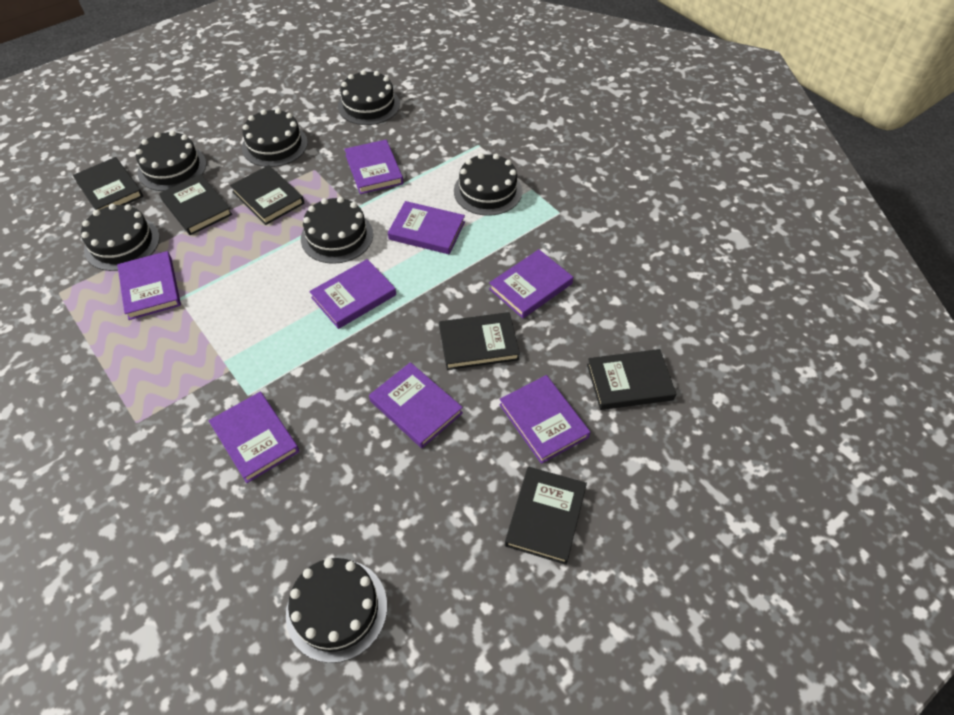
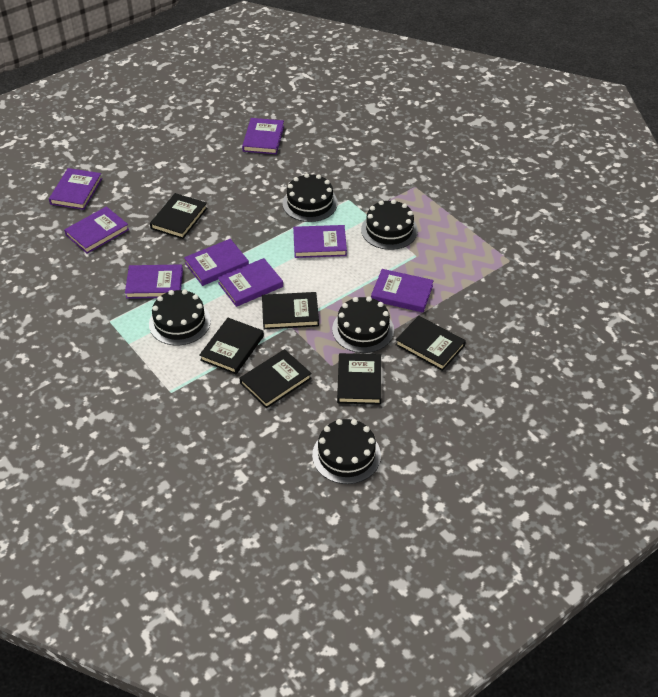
black cake: 7 -> 5

